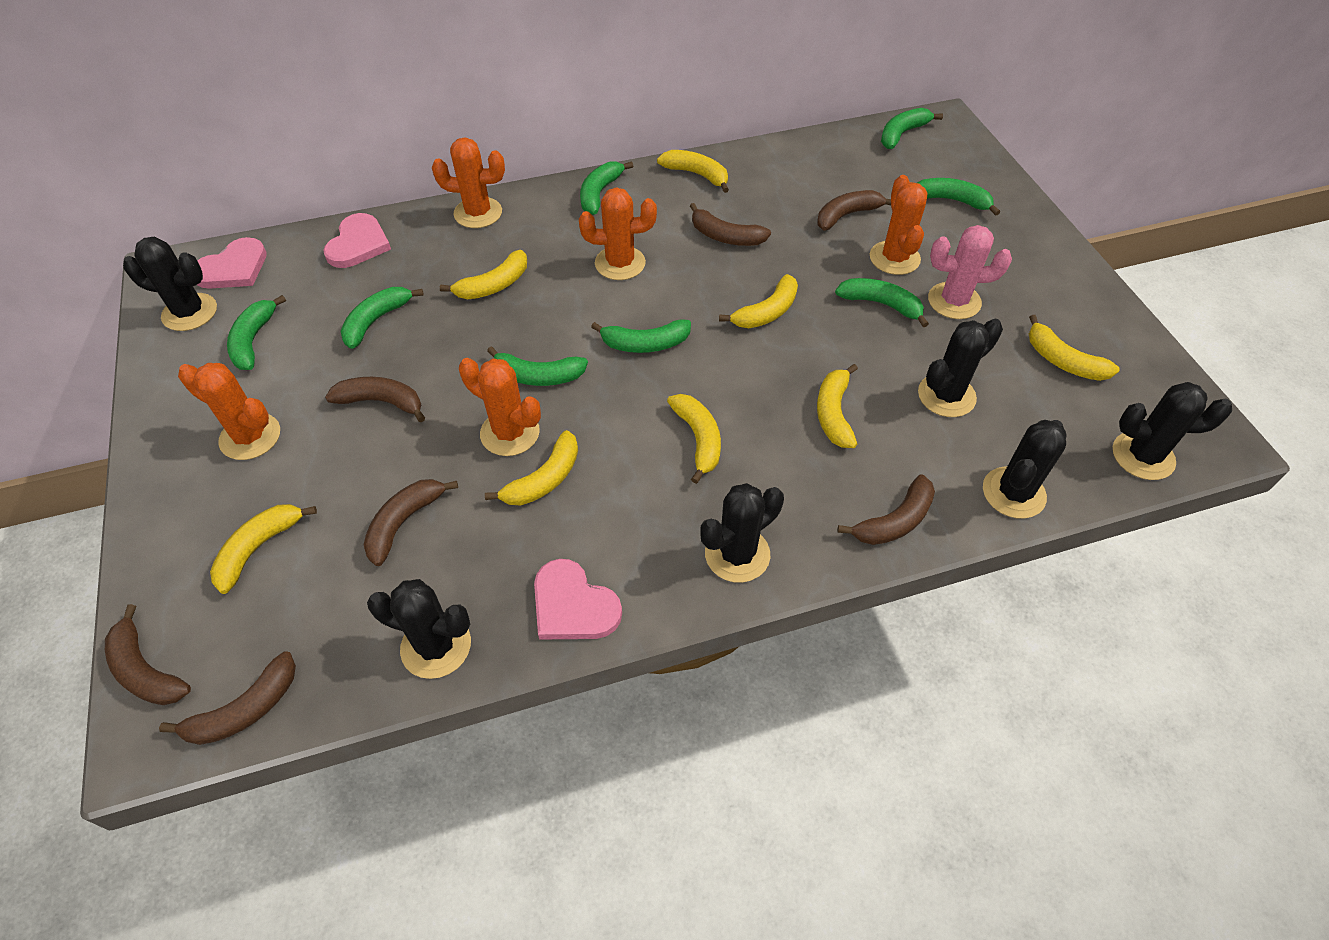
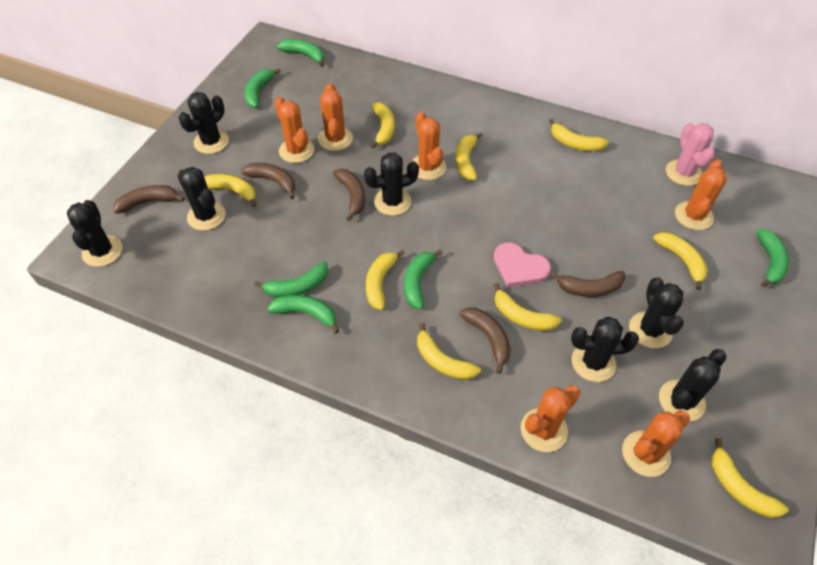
black cactus: 6 -> 7
brown banana: 7 -> 5
green banana: 8 -> 6
orange cactus: 5 -> 6
pink heart: 3 -> 1
yellow banana: 8 -> 9

